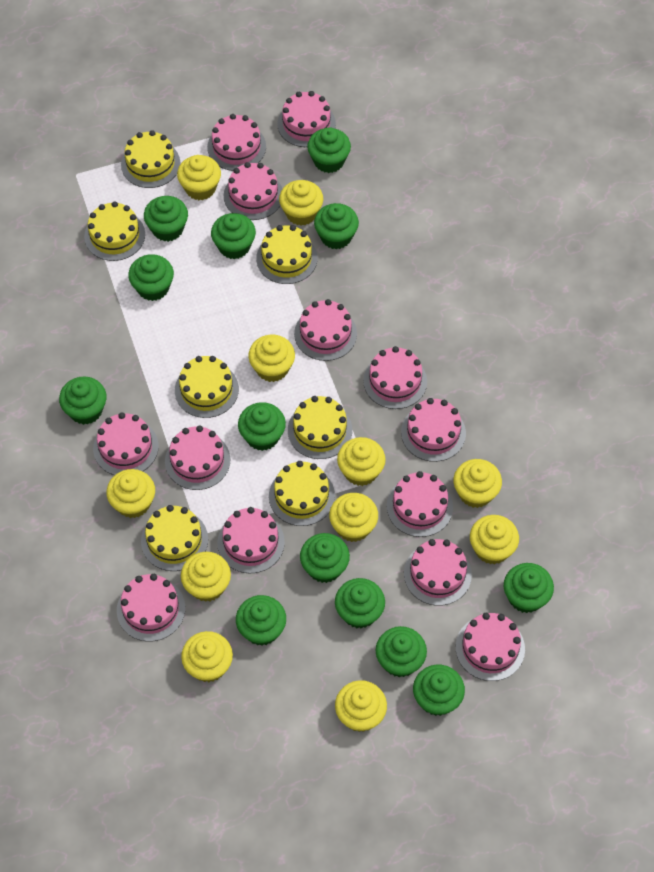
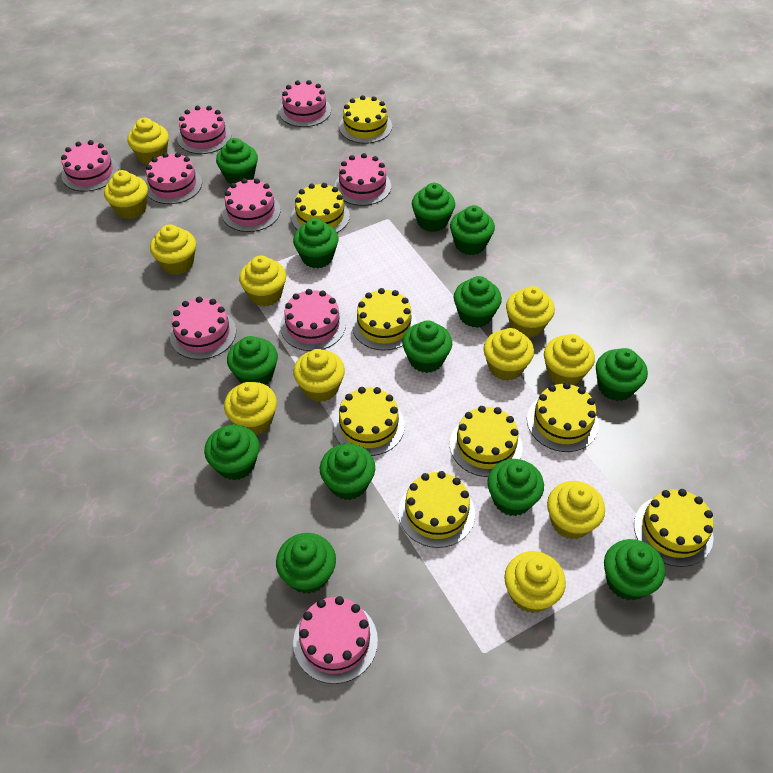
pink cake: 13 -> 9
yellow cake: 7 -> 8

